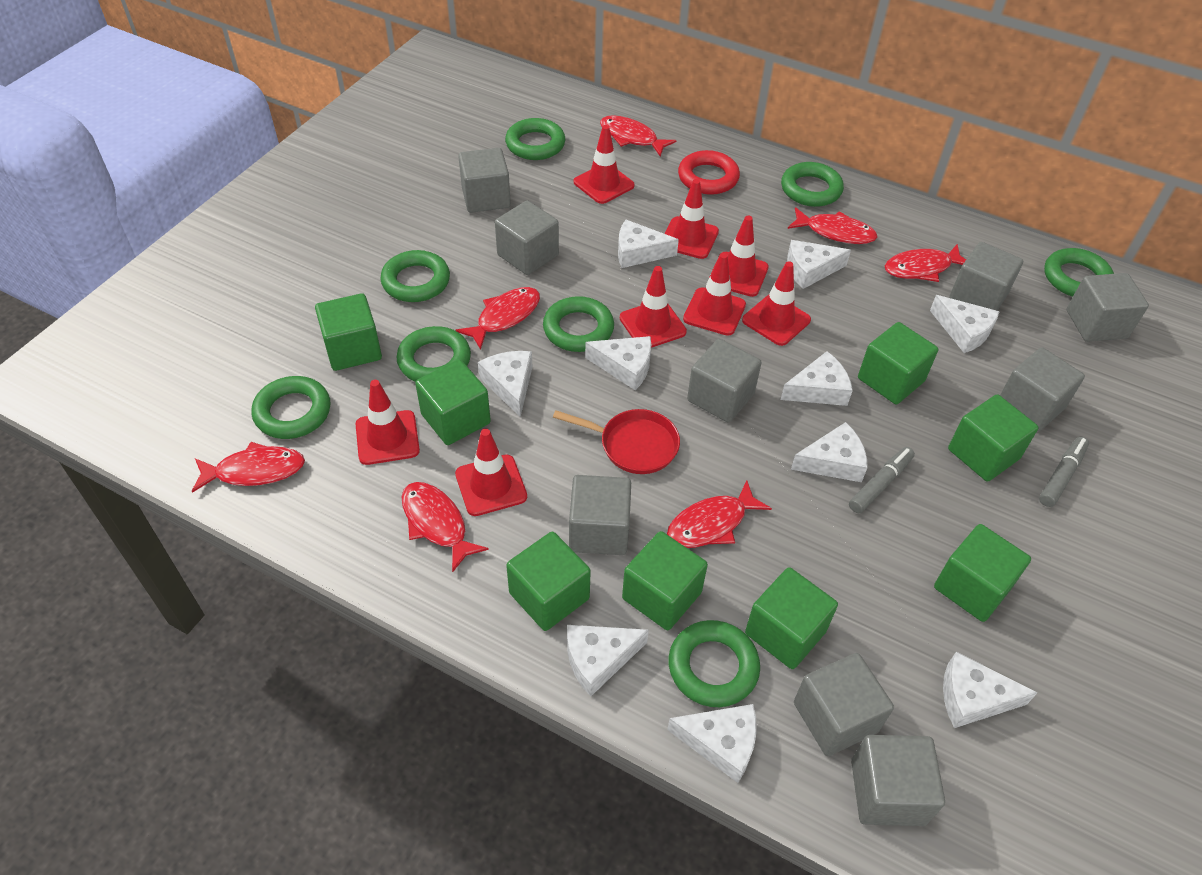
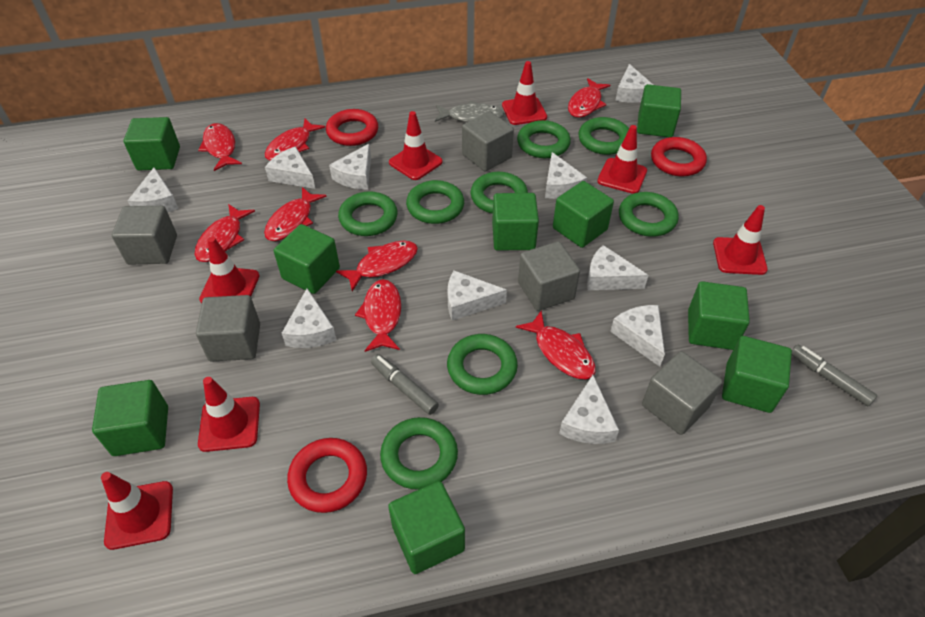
green cube: 8 -> 9
grey cube: 9 -> 5
grey fish: 0 -> 1
red fish: 7 -> 8
red pan: 1 -> 0
red ring: 1 -> 3
red traffic cone: 8 -> 7

